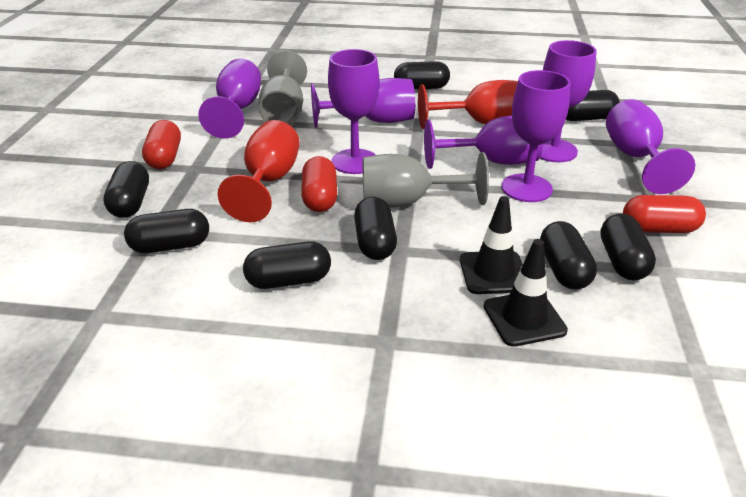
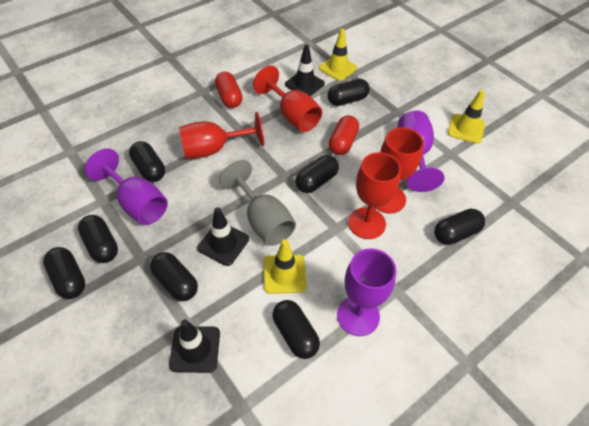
black traffic cone: 2 -> 3
grey goblet: 2 -> 1
purple goblet: 7 -> 3
red capsule: 3 -> 2
red goblet: 2 -> 4
yellow traffic cone: 0 -> 3

